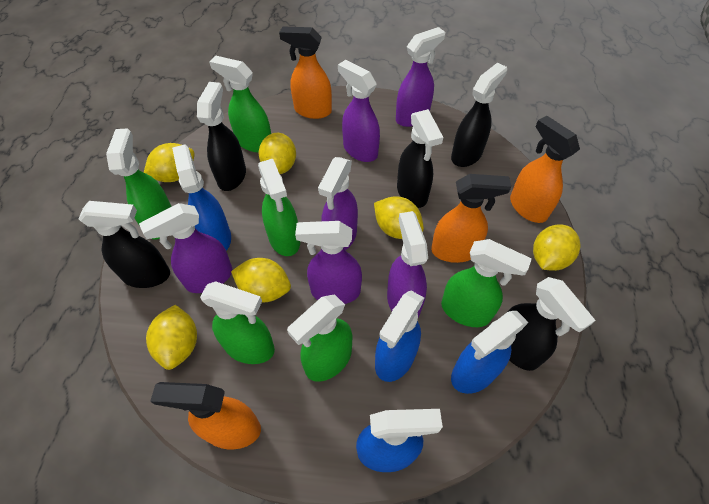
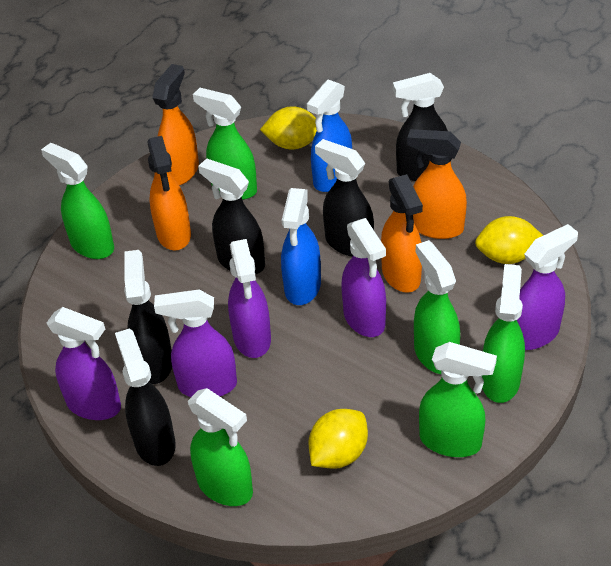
blue spray bottle: 4 -> 2
purple spray bottle: 6 -> 5
yellow lemon: 6 -> 3

